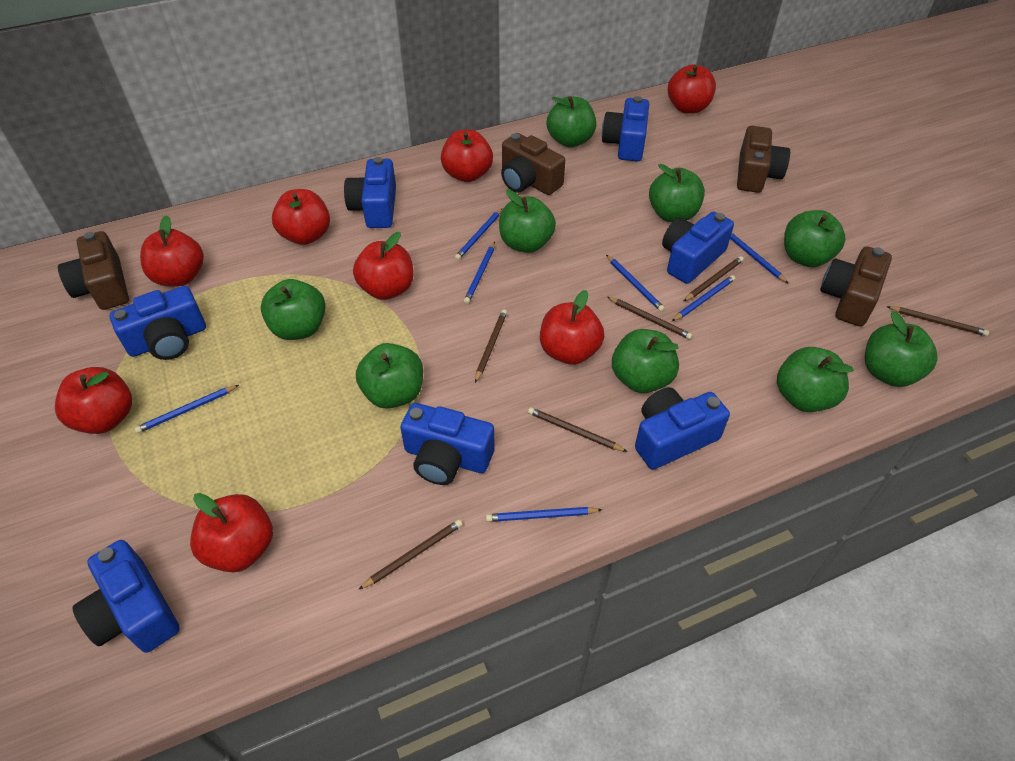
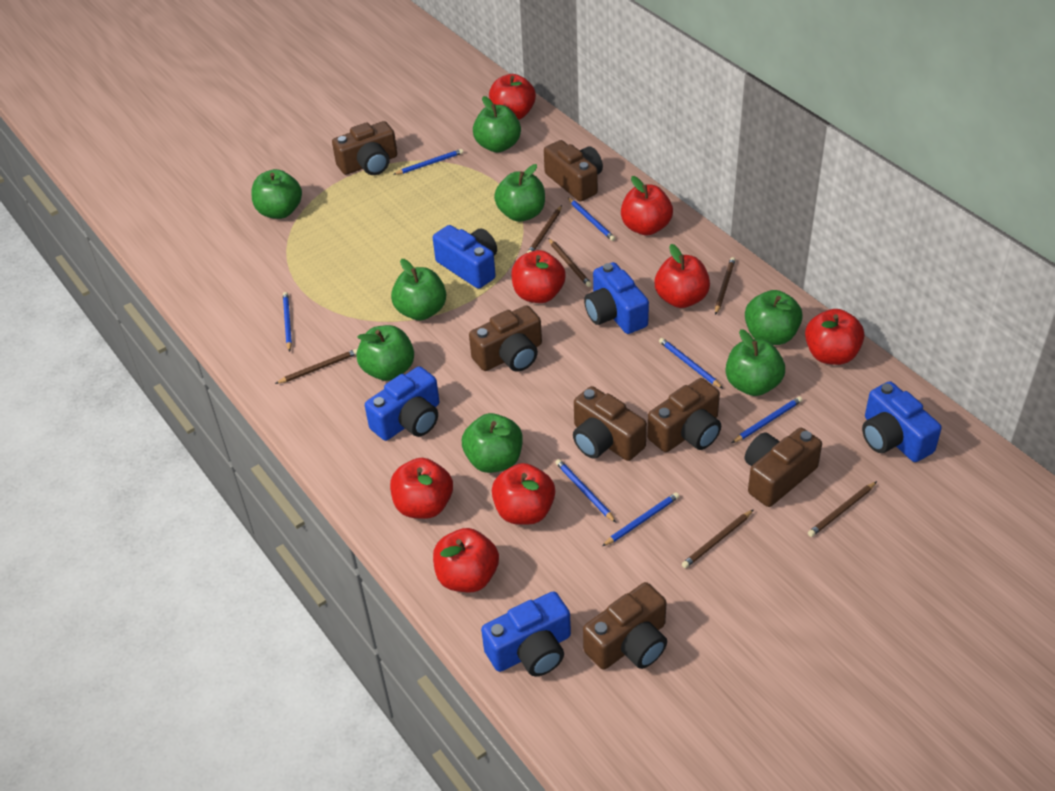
blue camera: 7 -> 5
brown camera: 4 -> 7
green apple: 9 -> 8

